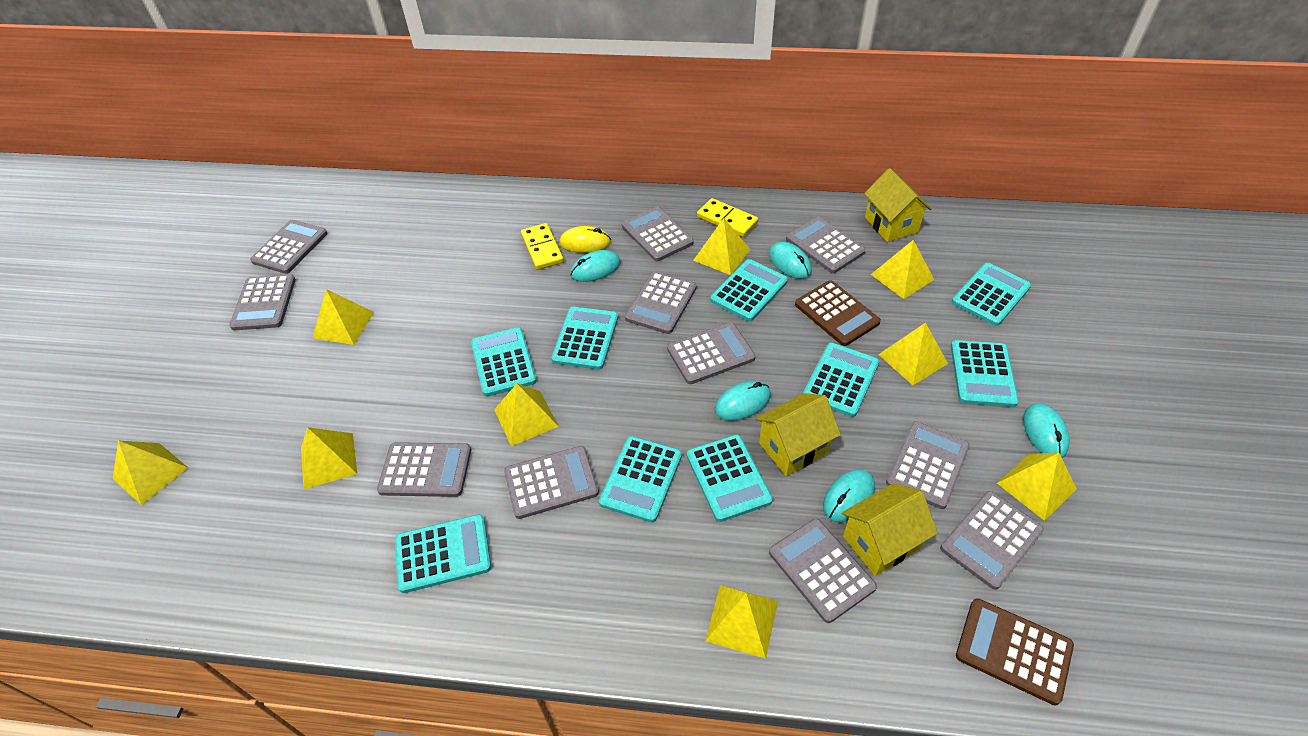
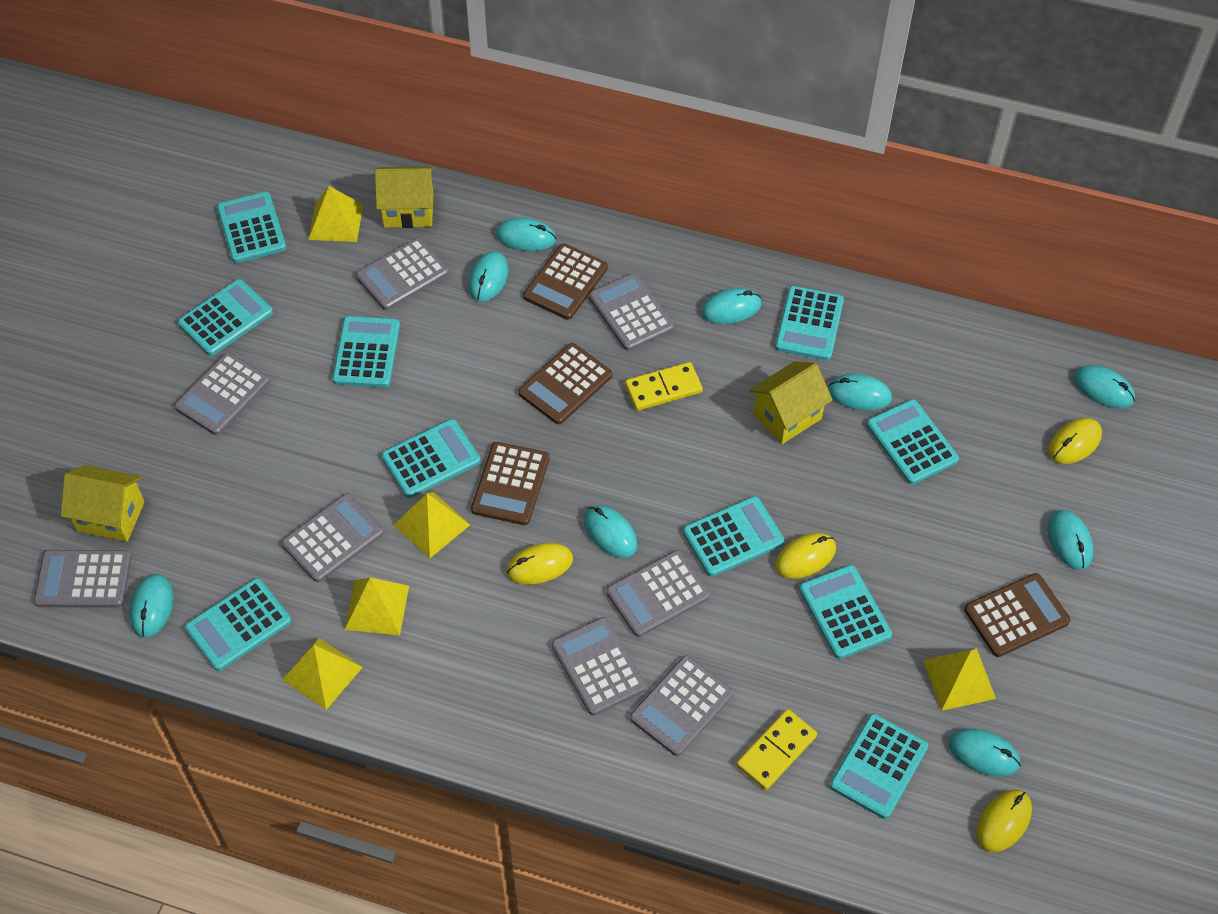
brown calculator: 2 -> 4
grey calculator: 11 -> 8
turquoise calculator: 9 -> 10
turquoise mouse: 5 -> 9
yellow mouse: 1 -> 4
yellow pyramid: 9 -> 5

